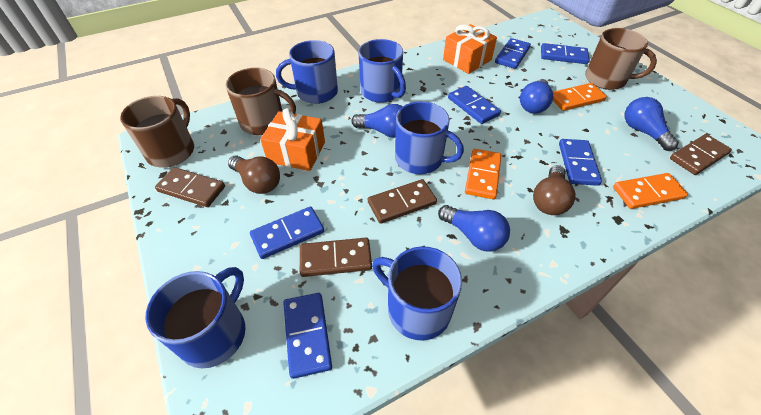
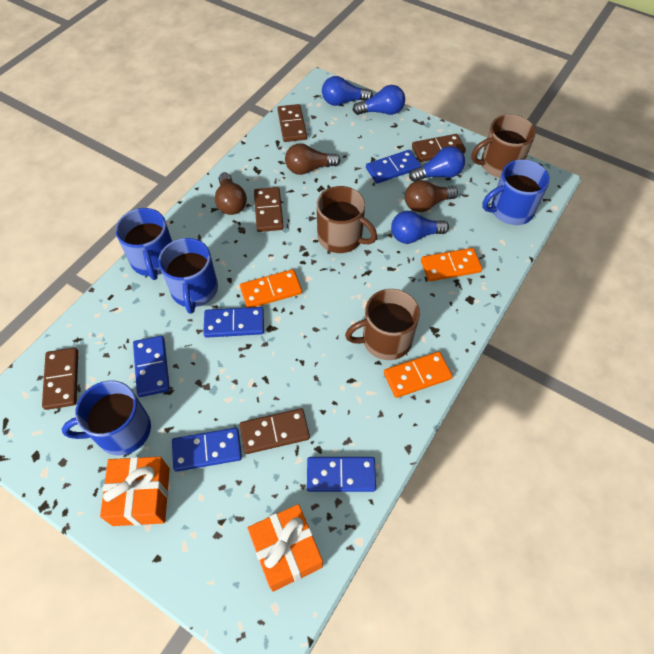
blue domino: 6 -> 5
blue mug: 5 -> 4
brown domino: 4 -> 5
brown light bulb: 2 -> 3

